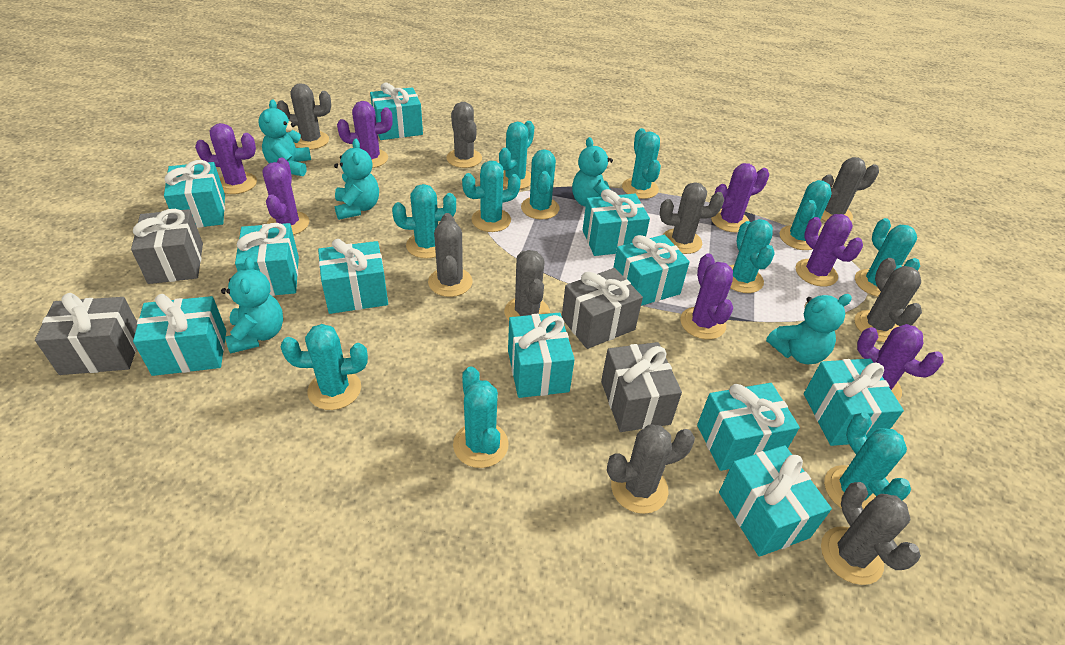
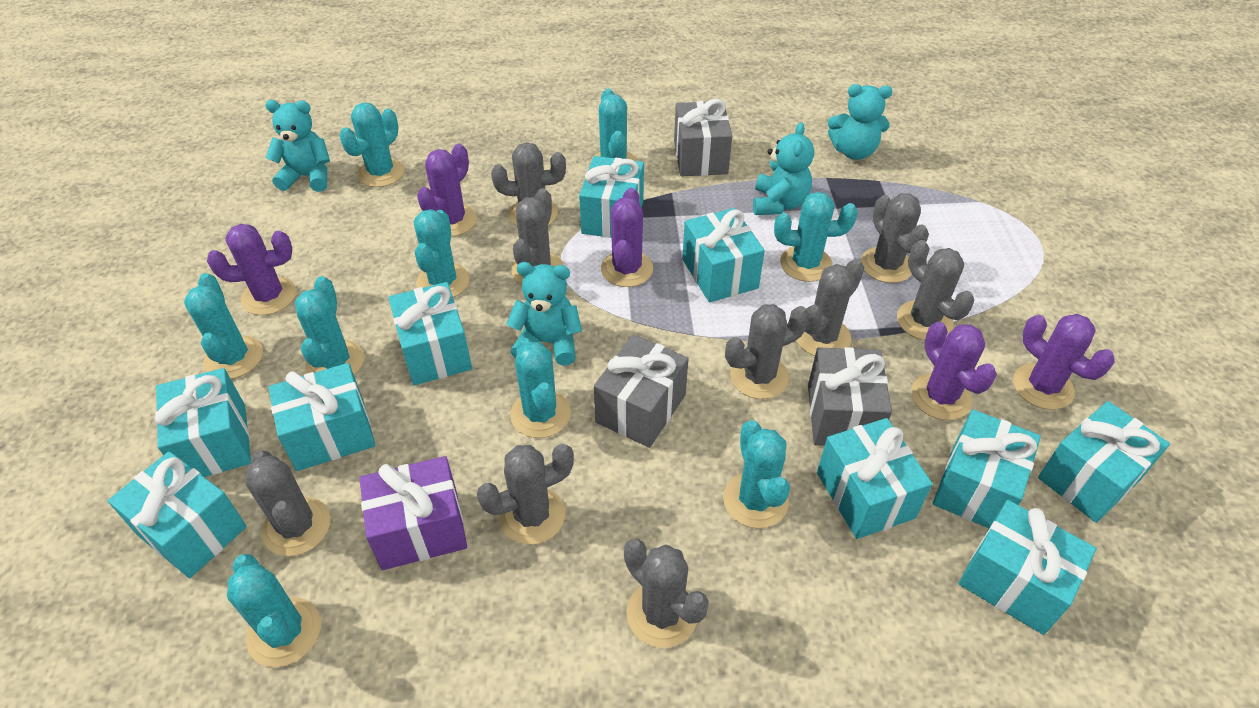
grey gift: 4 -> 3
purple cactus: 7 -> 5
purple gift: 0 -> 1
turquoise cactus: 11 -> 9
turquoise gift: 11 -> 10
turquoise teddy bear: 5 -> 4

